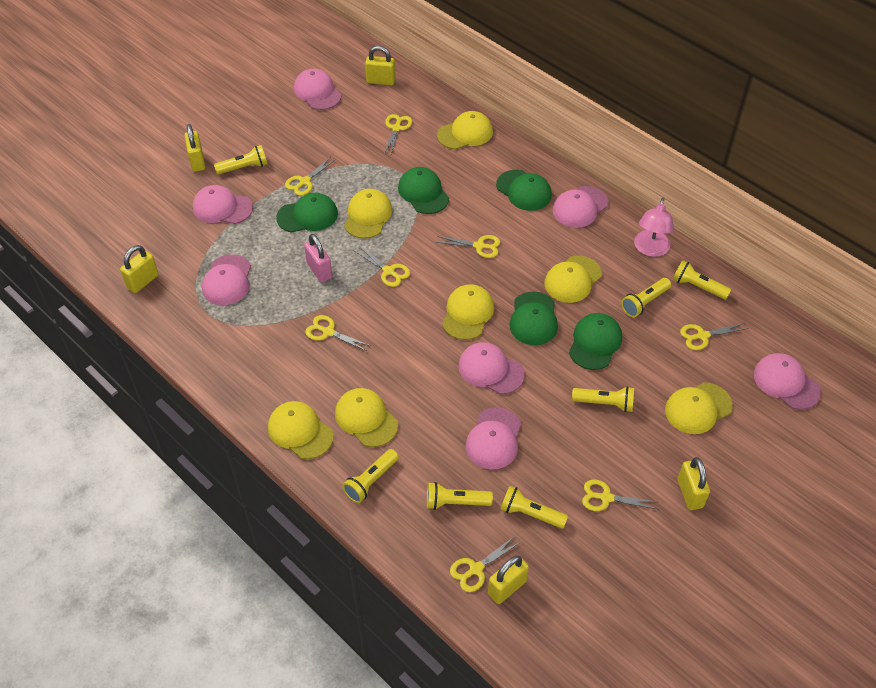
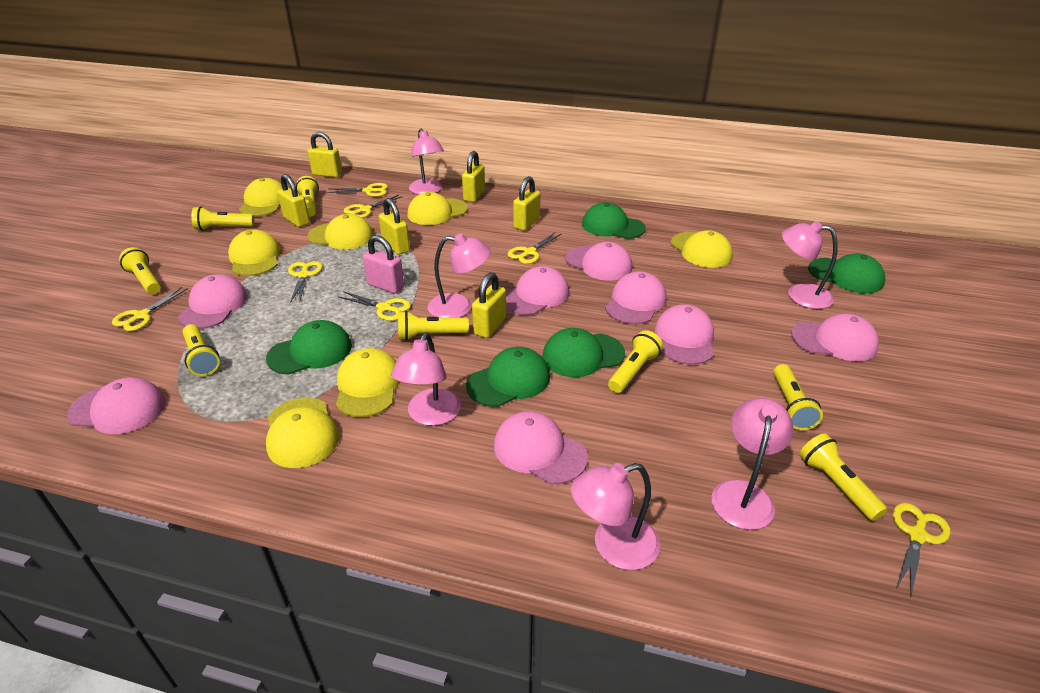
pink cap: 7 -> 8
pink lamp: 1 -> 6
yellow flashlight: 7 -> 8
yellow padlock: 5 -> 6
yellow scissors: 8 -> 7

